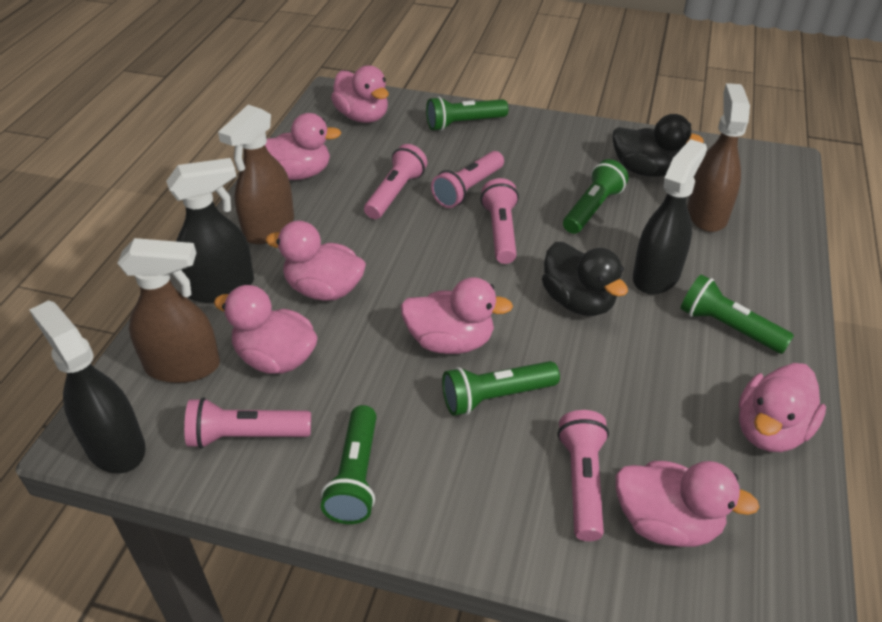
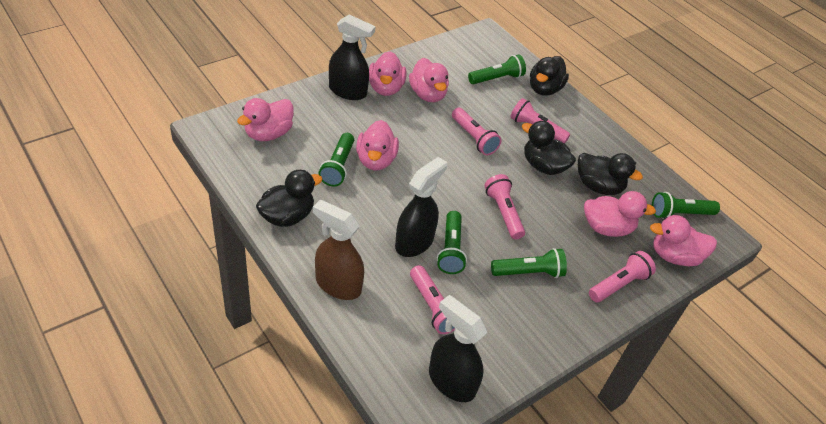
black duck: 2 -> 4
brown spray bottle: 3 -> 1
pink duck: 7 -> 6

